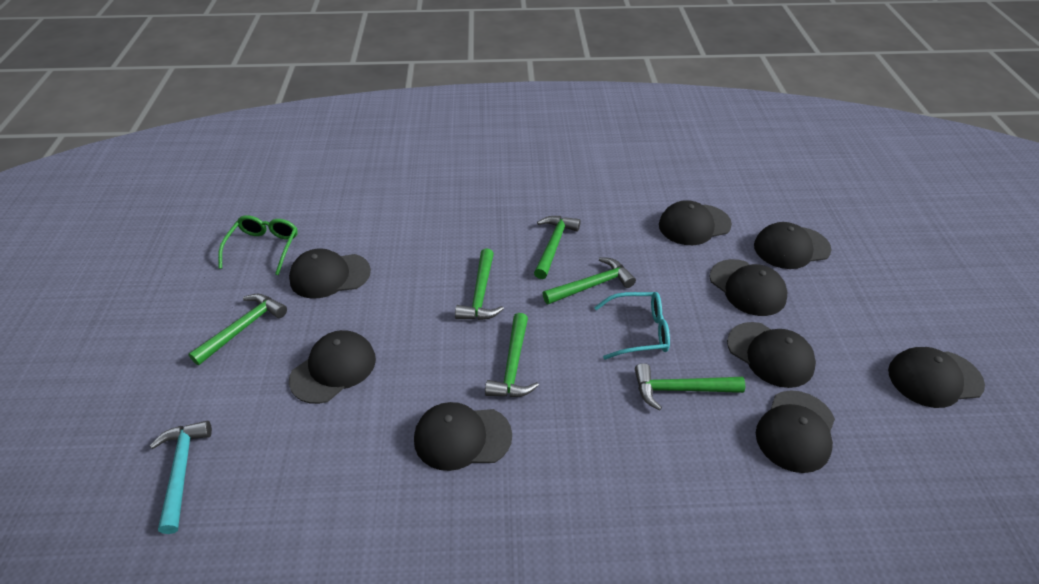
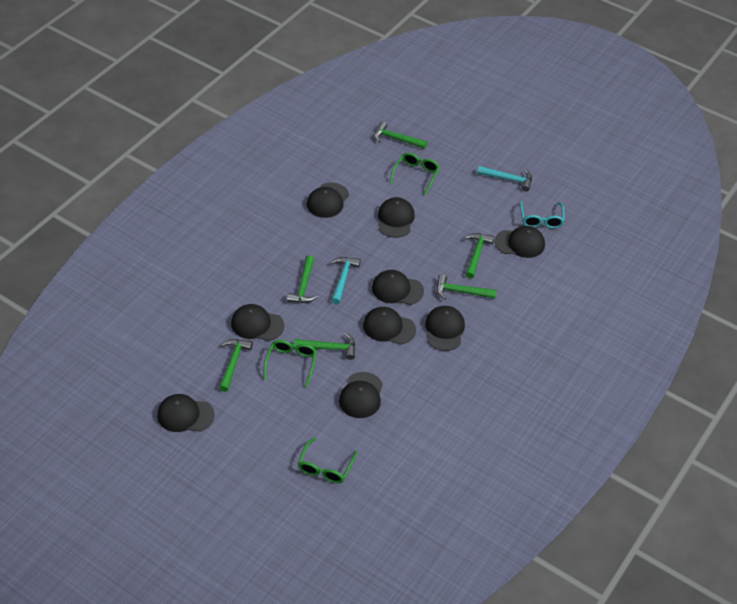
green glasses: 1 -> 3
turquoise hammer: 1 -> 2

